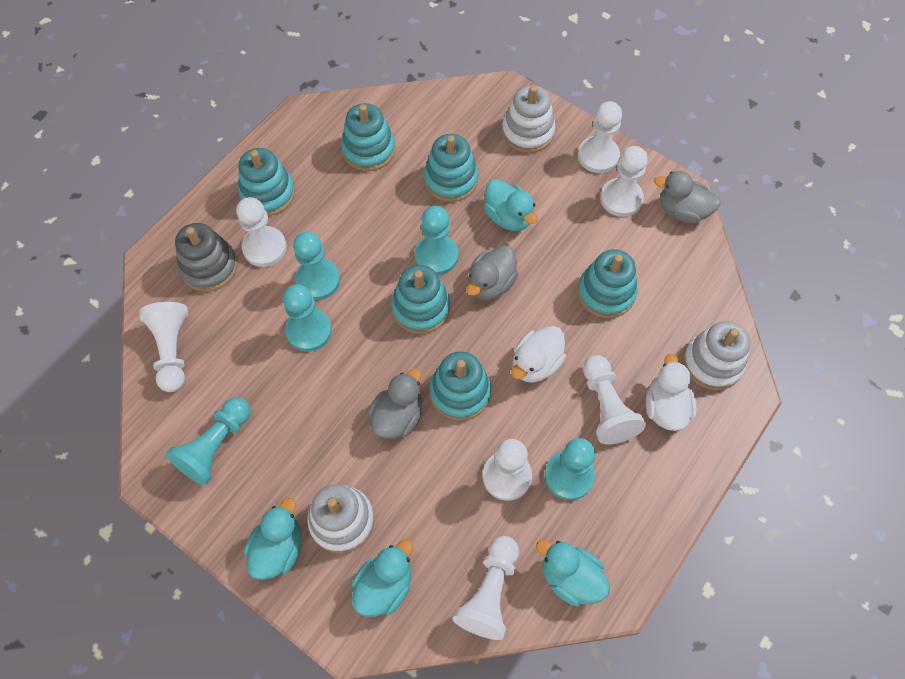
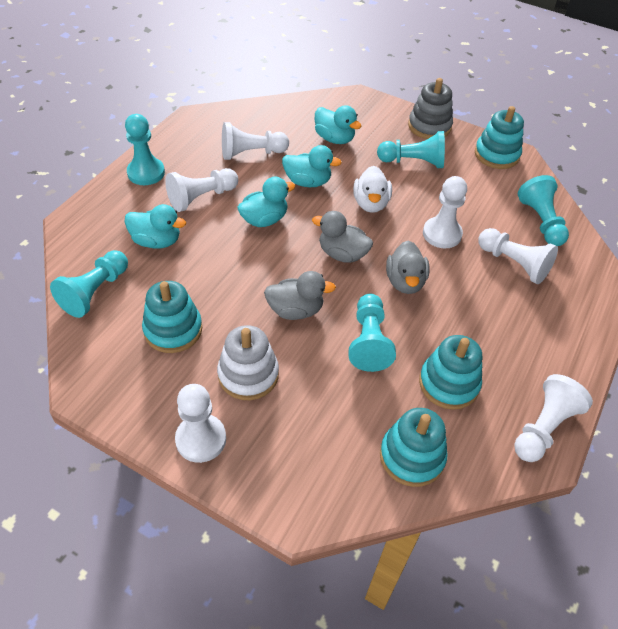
turquoise stacking toy: 6 -> 4
white duck: 2 -> 1
white pawn: 7 -> 6
white stacking toy: 3 -> 1

